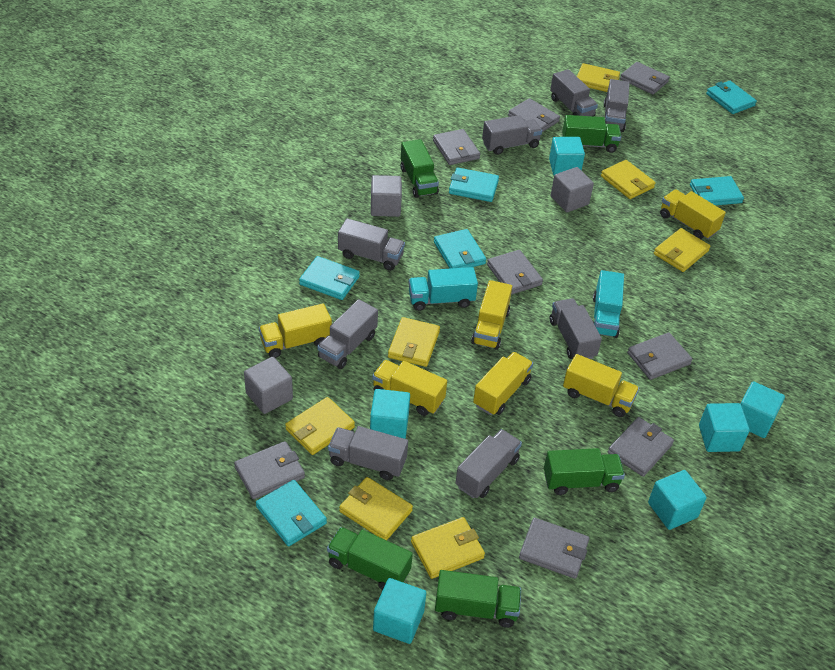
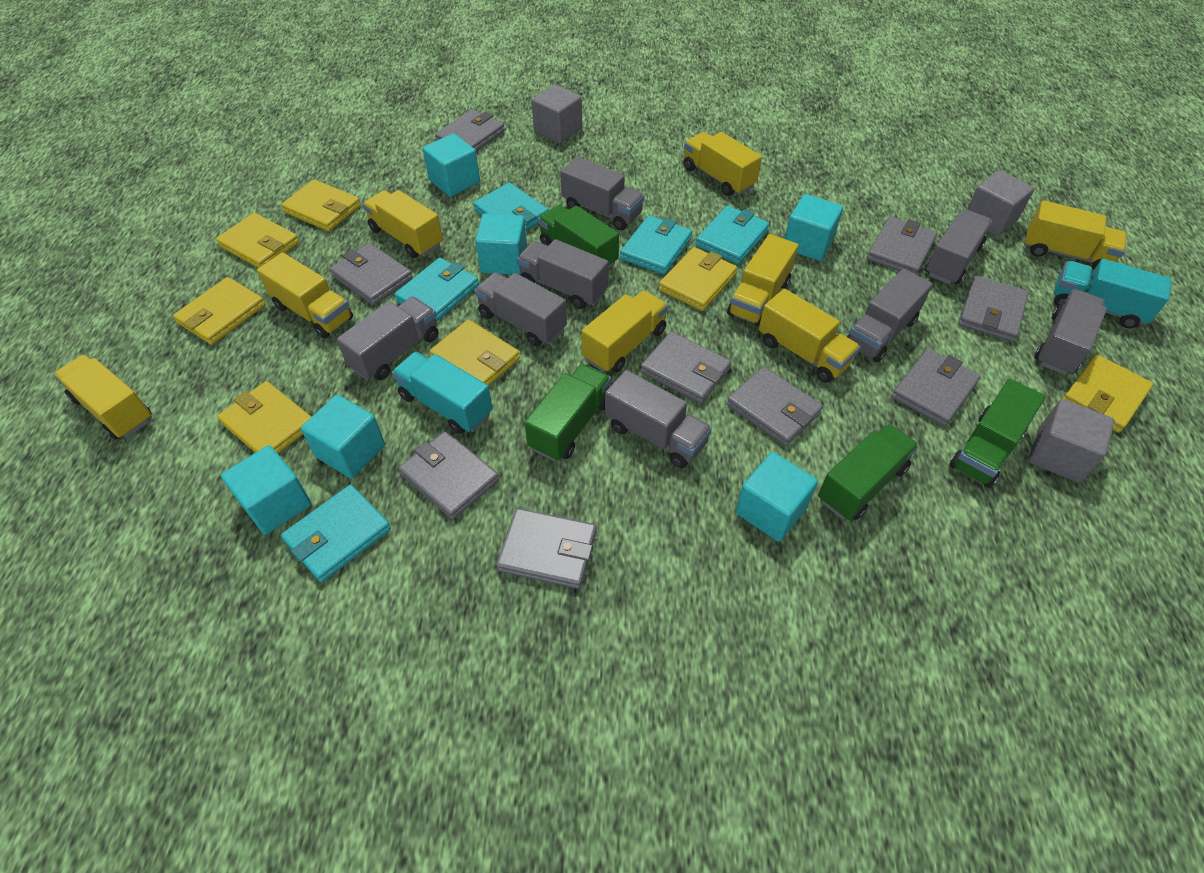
green truck: 5 -> 4
grey wallet: 8 -> 9
turquoise wallet: 6 -> 5
yellow truck: 6 -> 8

